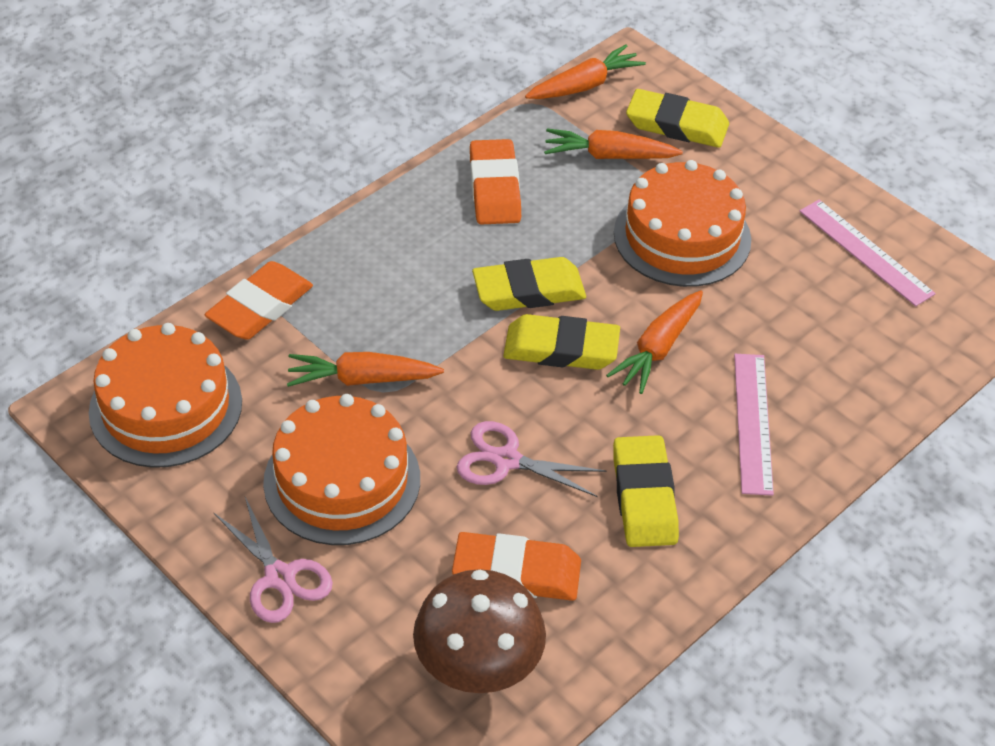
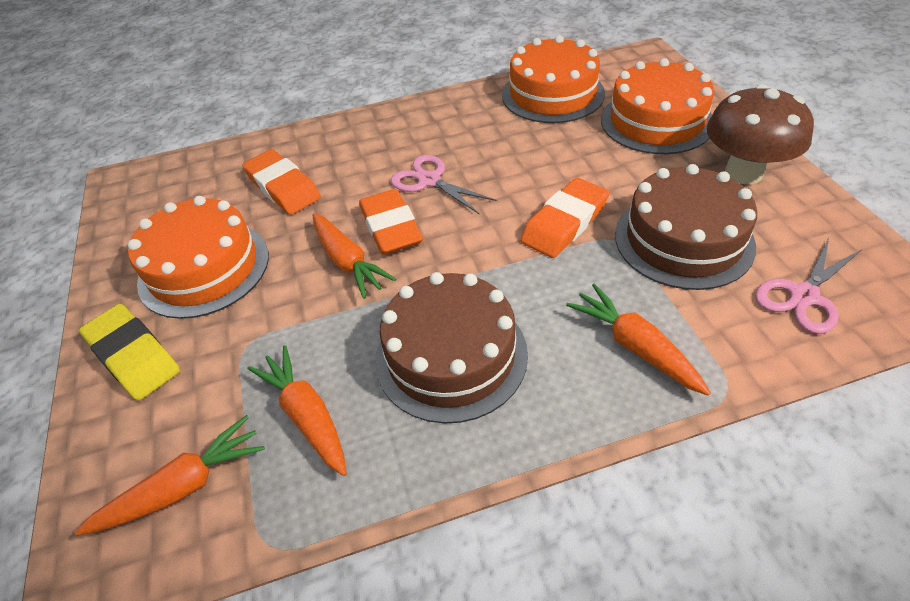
brown cake: 0 -> 2
pink ruler: 2 -> 0
yellow eraser: 4 -> 1

